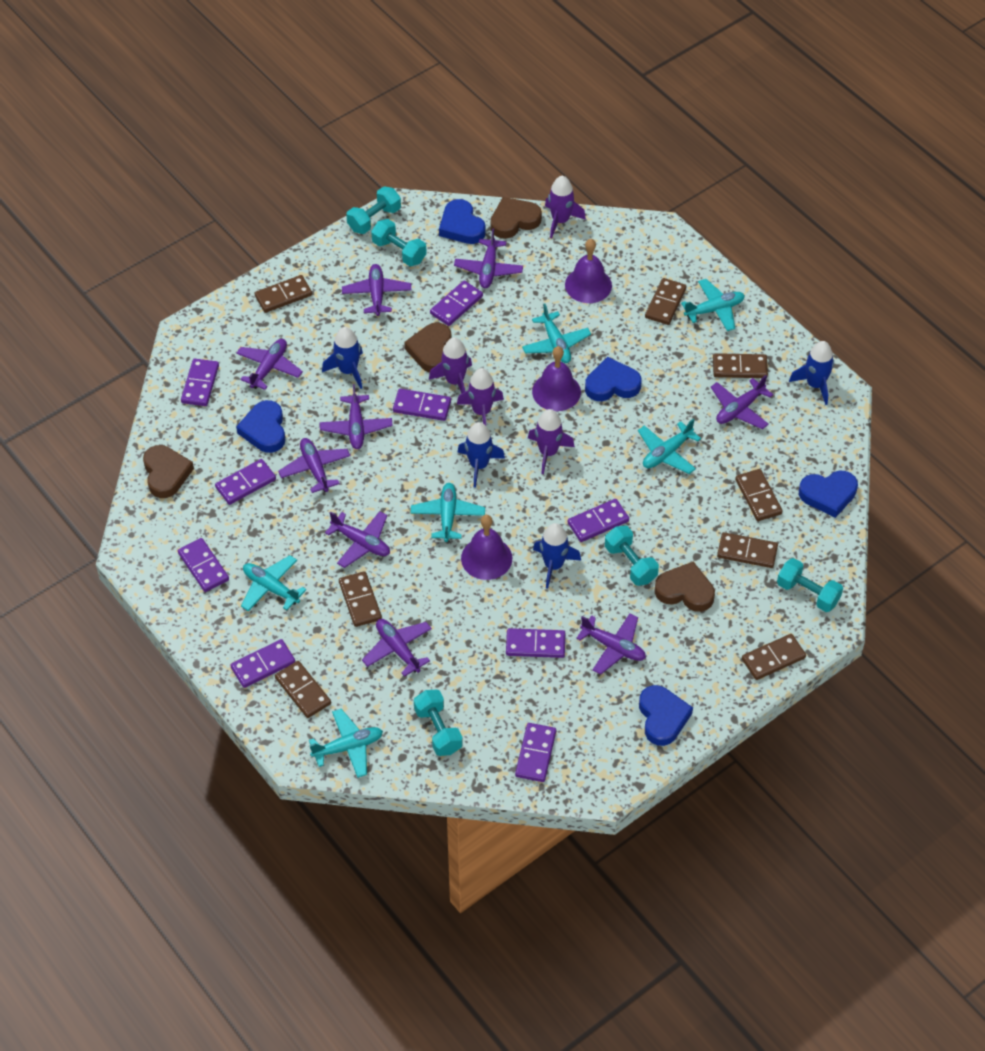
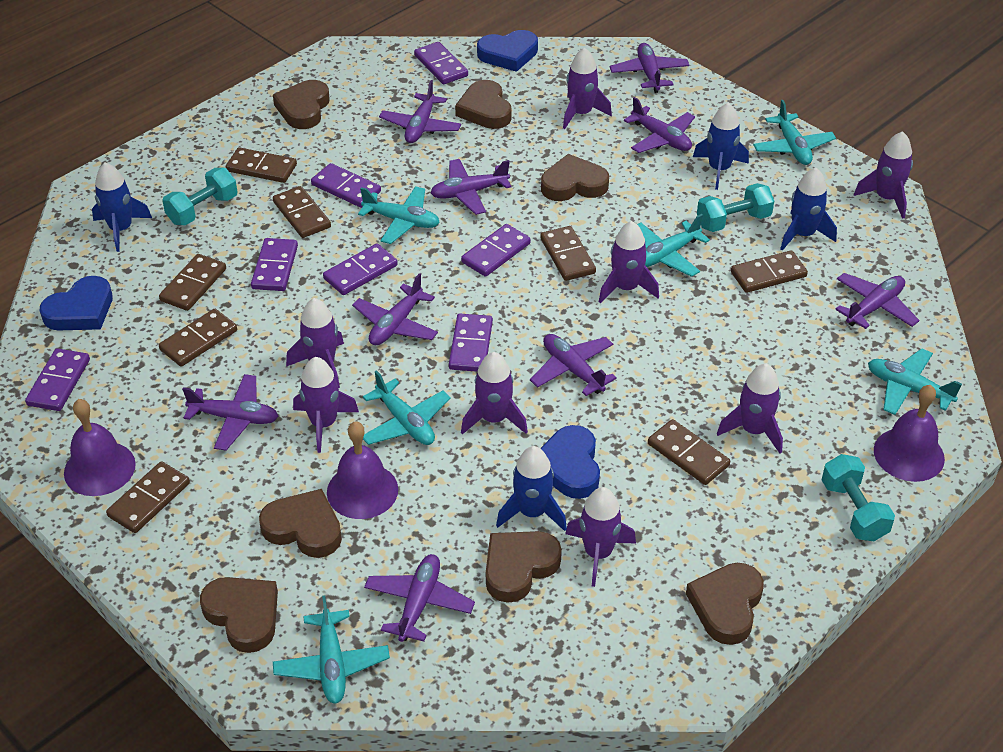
blue heart: 5 -> 3
brown heart: 4 -> 7
purple domino: 9 -> 7
purple rocket: 4 -> 8
turquoise dumbbell: 5 -> 3

